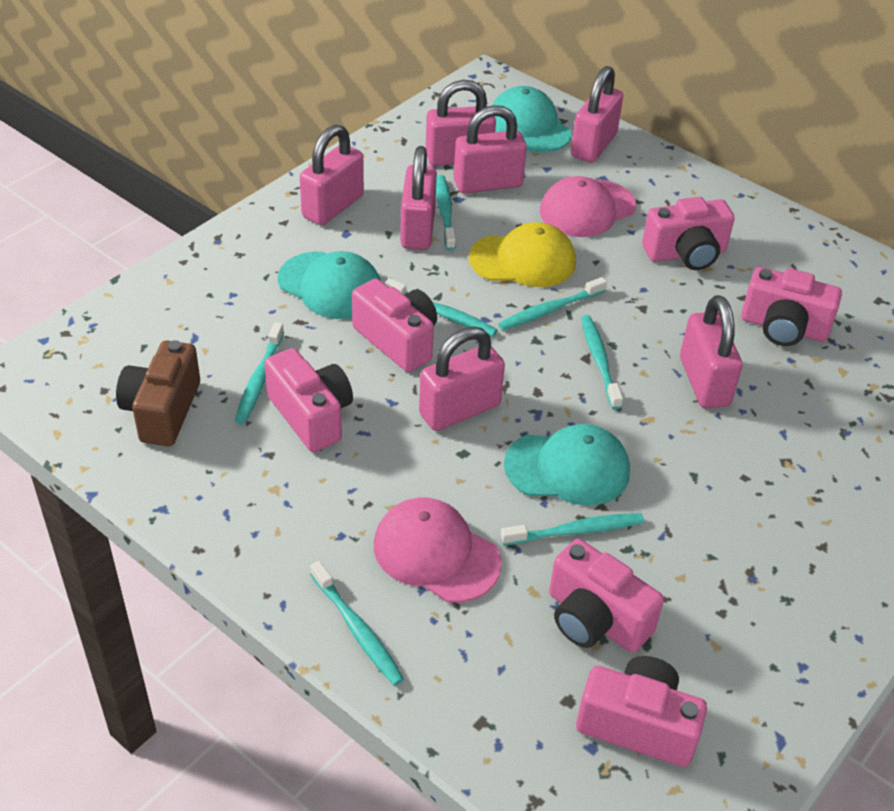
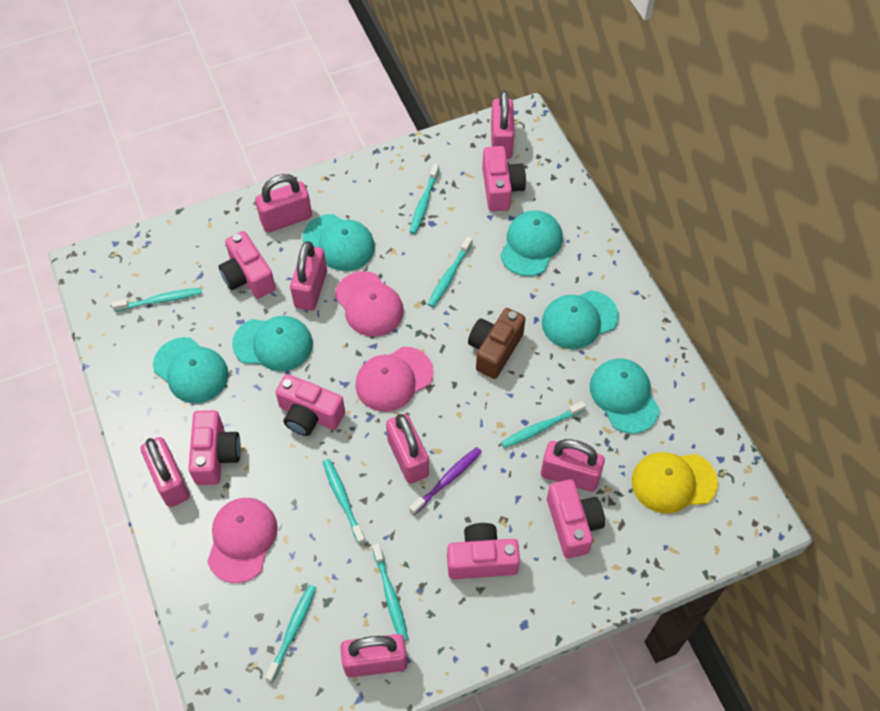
pink cap: 2 -> 3
purple toothbrush: 0 -> 1
turquoise cap: 3 -> 6

